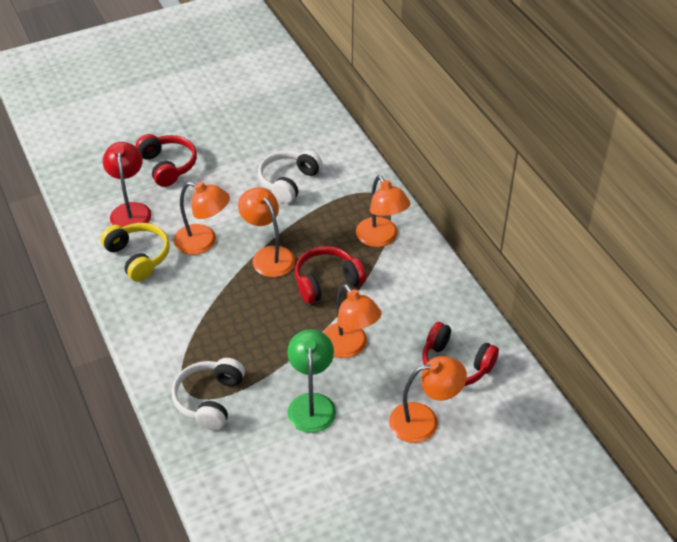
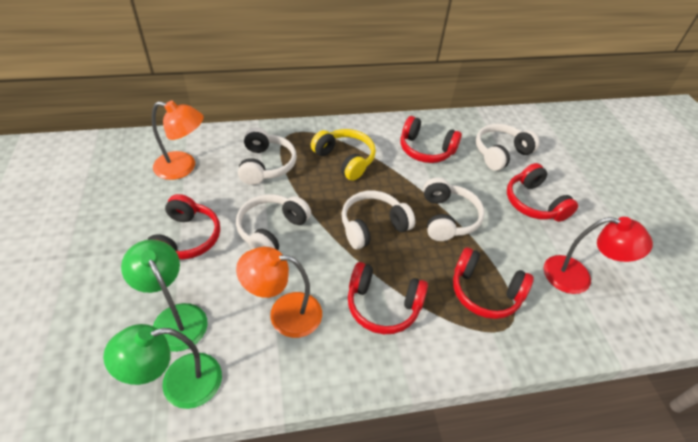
green lamp: 1 -> 2
orange lamp: 5 -> 2
red headphones: 3 -> 5
white headphones: 2 -> 5

